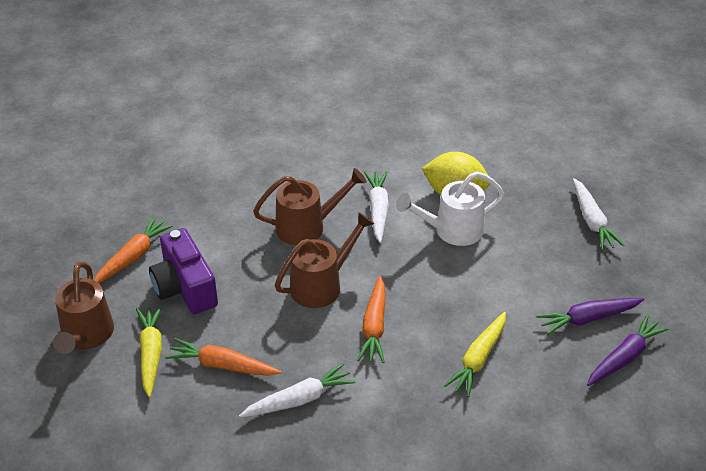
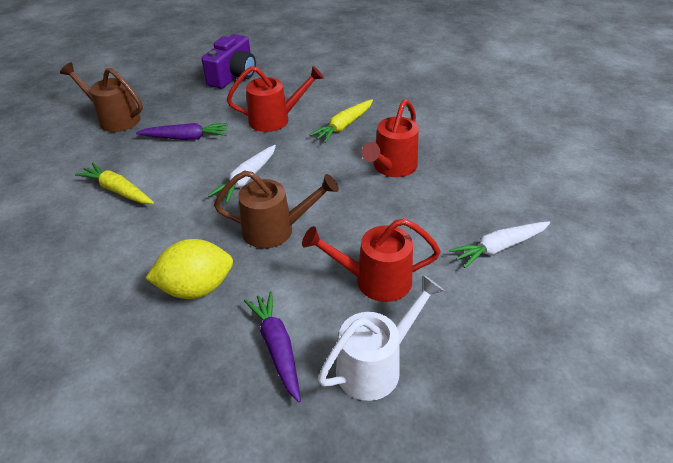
brown watering can: 3 -> 2
orange carrot: 3 -> 0
red watering can: 0 -> 3
white carrot: 3 -> 2

